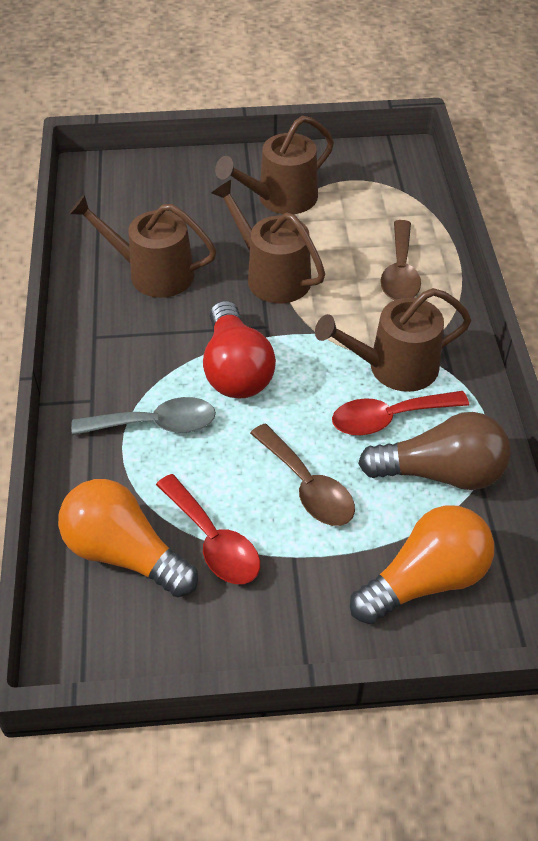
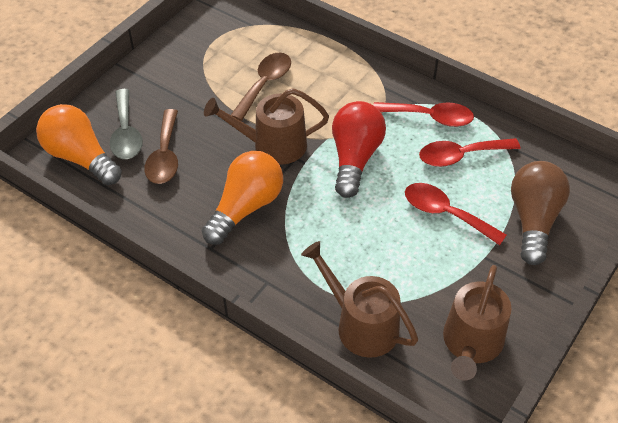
brown watering can: 4 -> 3
red spoon: 2 -> 3

